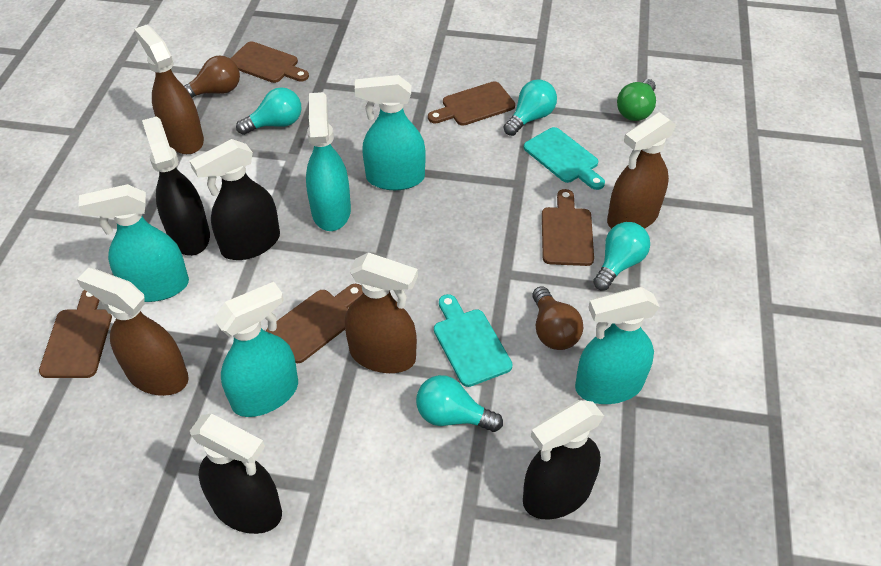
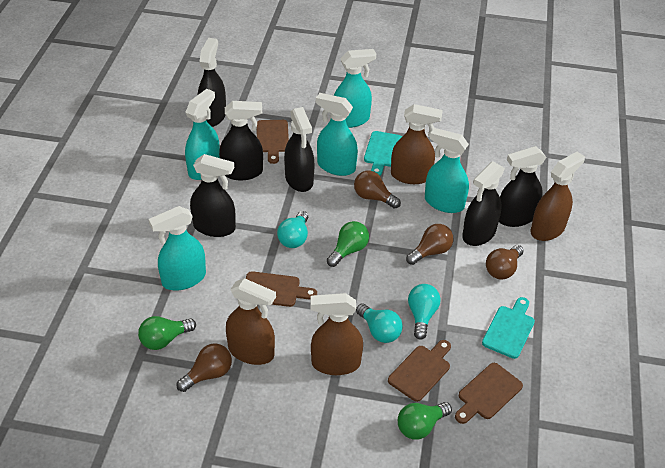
black spray bottle: 4 -> 6
brown cutting board: 5 -> 4
brown light bulb: 2 -> 4
green light bulb: 1 -> 3
turquoise light bulb: 4 -> 3

